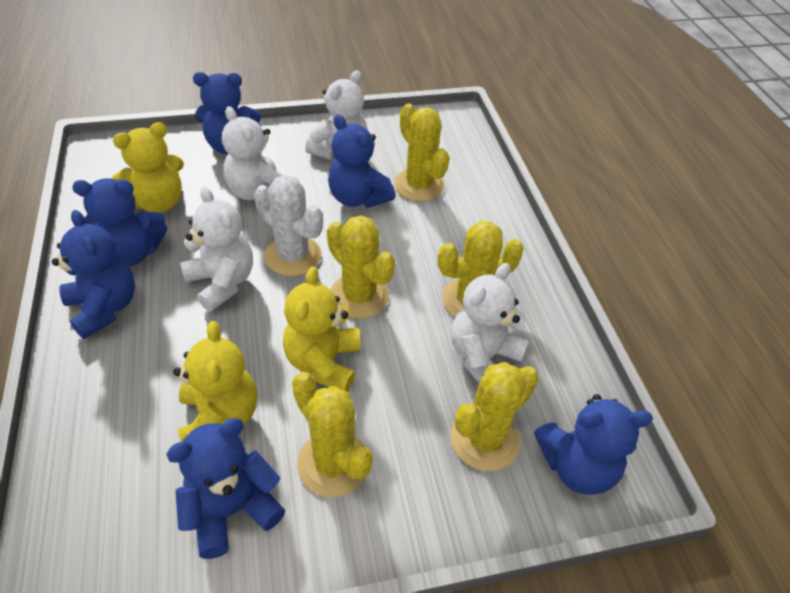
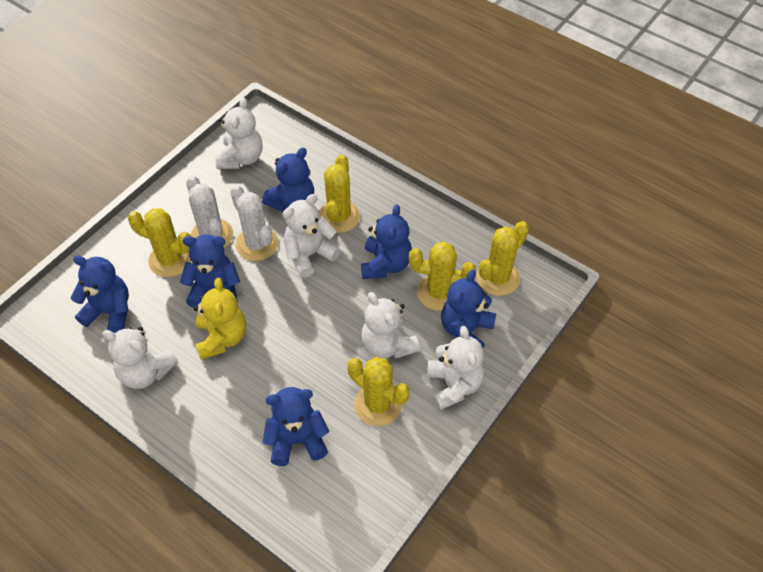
white cactus: 1 -> 2
white teddy bear: 4 -> 5
yellow teddy bear: 3 -> 1

